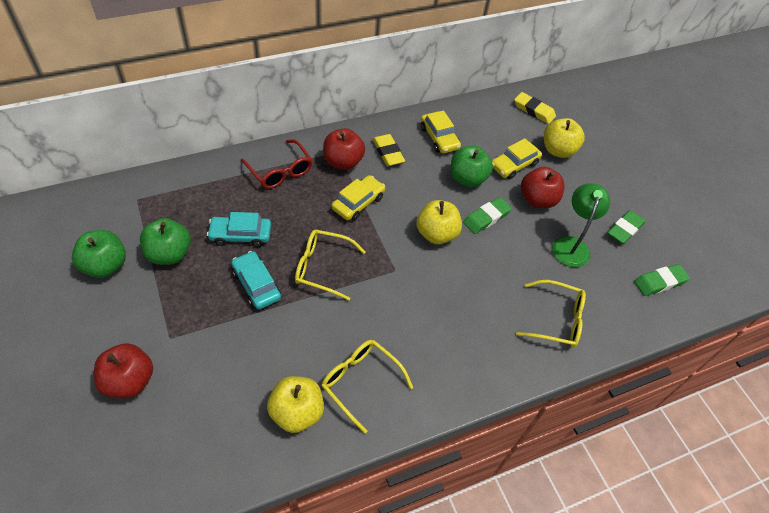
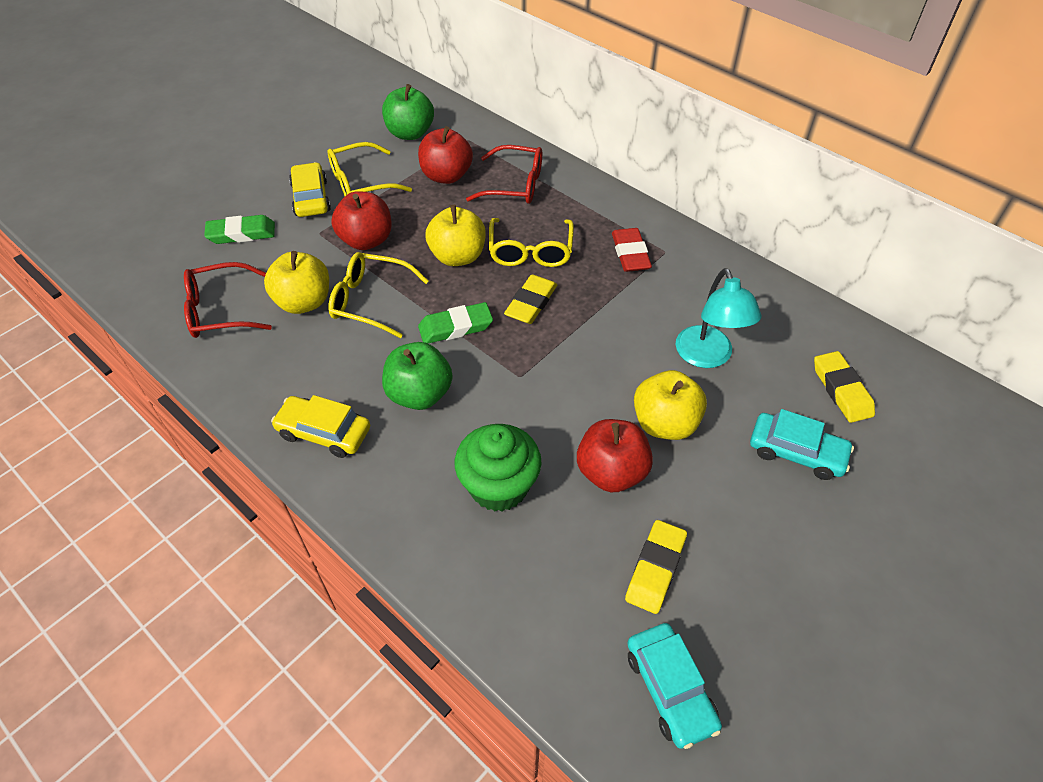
green apple: 3 -> 2
green cupcake: 0 -> 1
green eraser: 3 -> 2
green lamp: 1 -> 0
red eraser: 0 -> 1
red glasses: 1 -> 2
turquoise lamp: 0 -> 1
yellow car: 3 -> 2
yellow eraser: 2 -> 3

